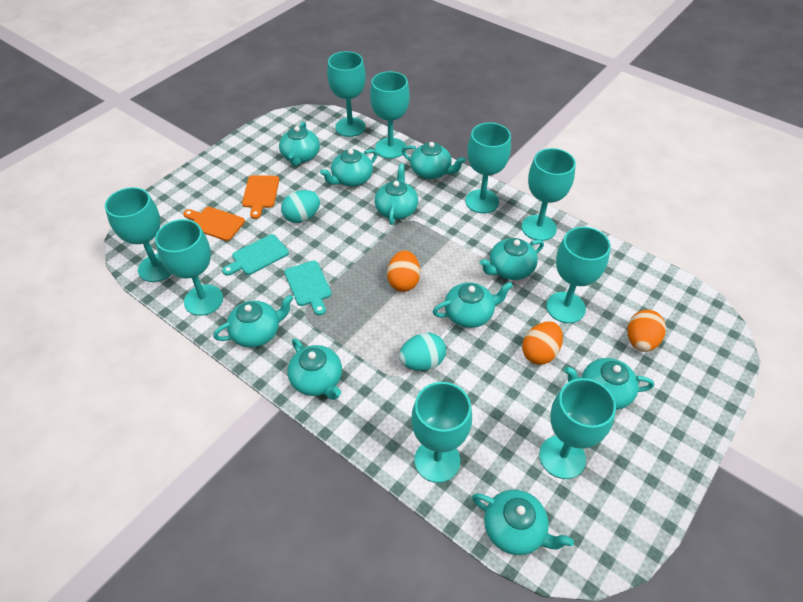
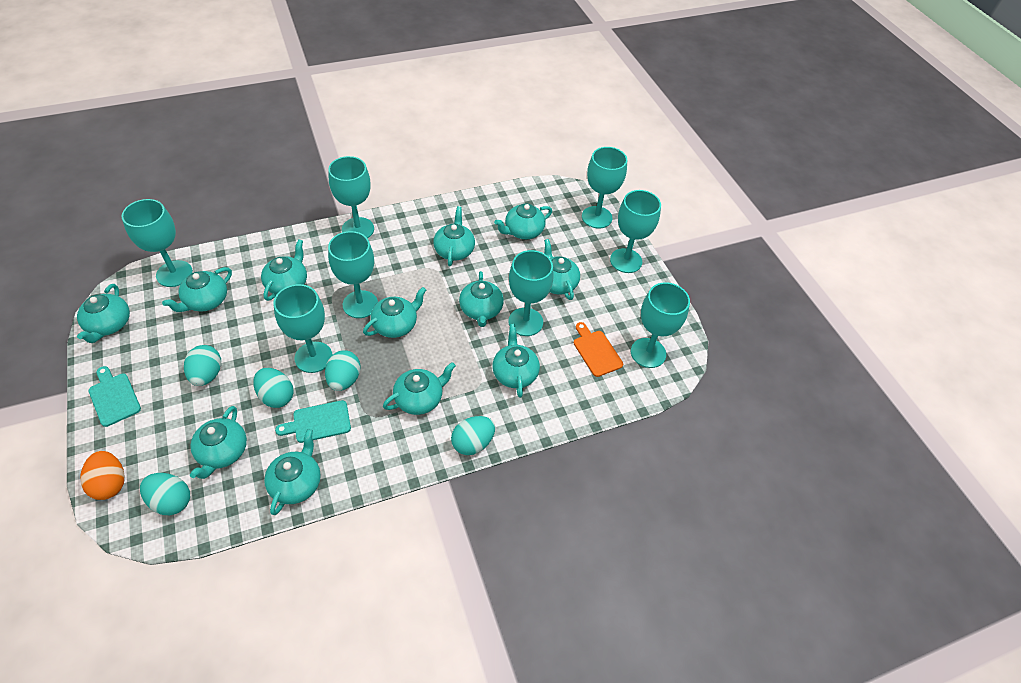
orange cutting board: 2 -> 1
orange egg: 3 -> 1
turquoise egg: 2 -> 5
turquoise goblet: 9 -> 8
turquoise teapot: 10 -> 12

